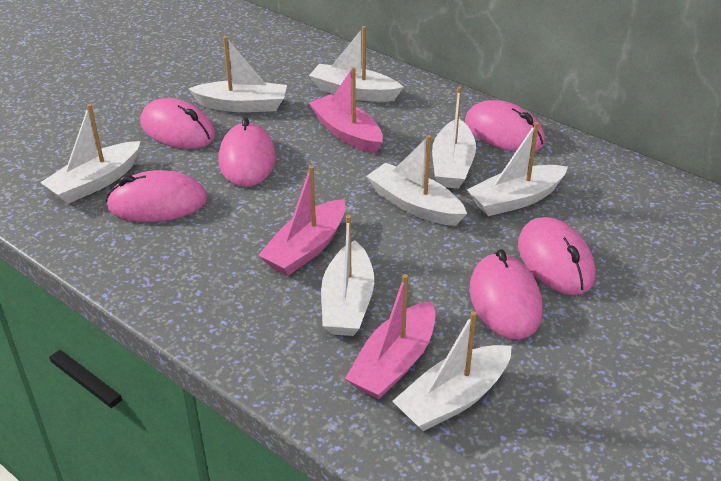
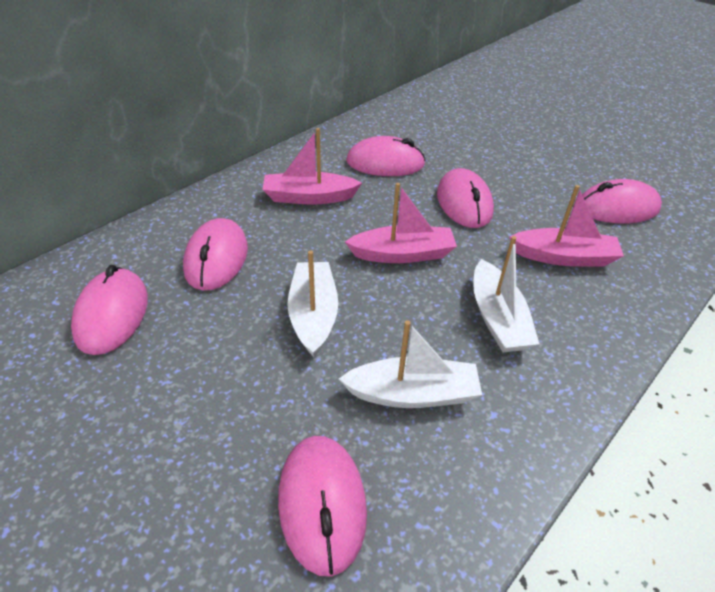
white boat: 8 -> 3

